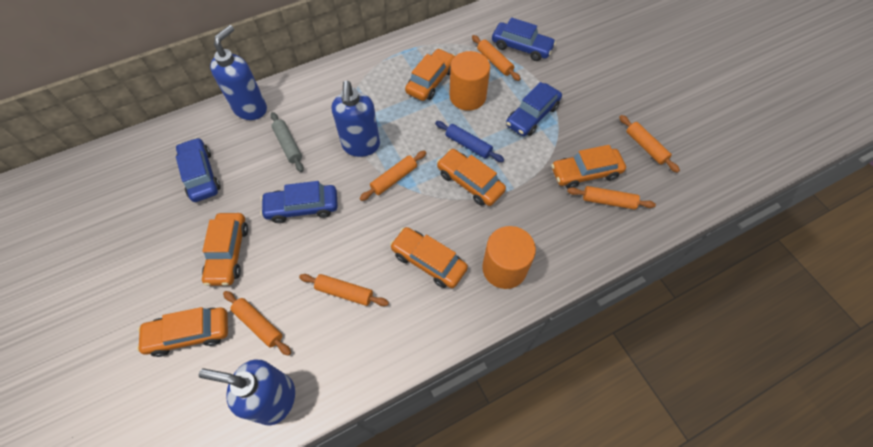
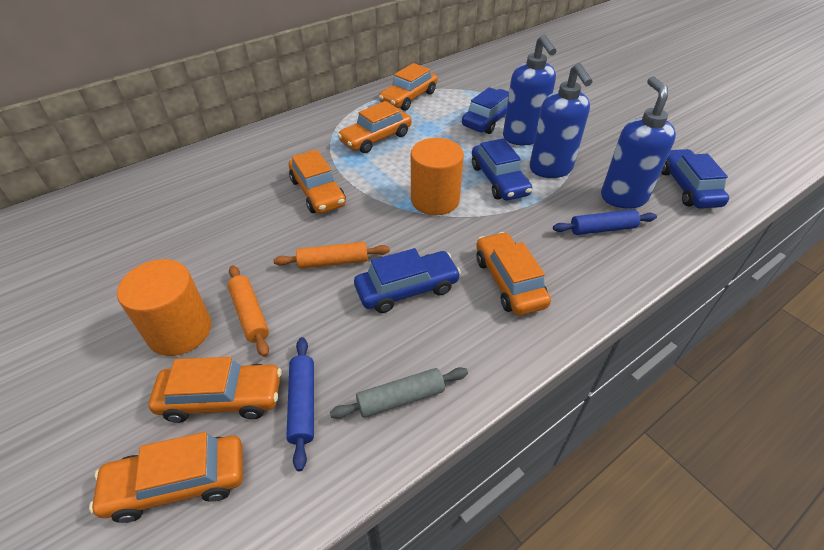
blue rolling pin: 1 -> 2
orange rolling pin: 6 -> 2

